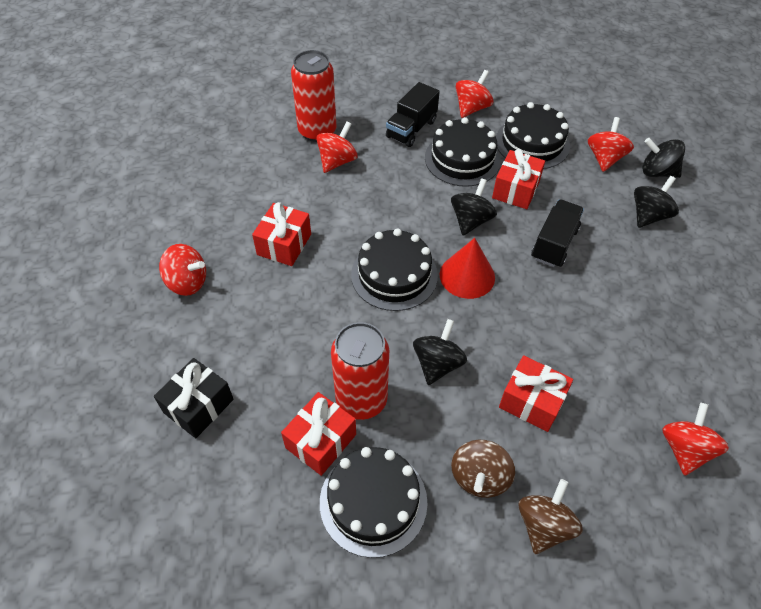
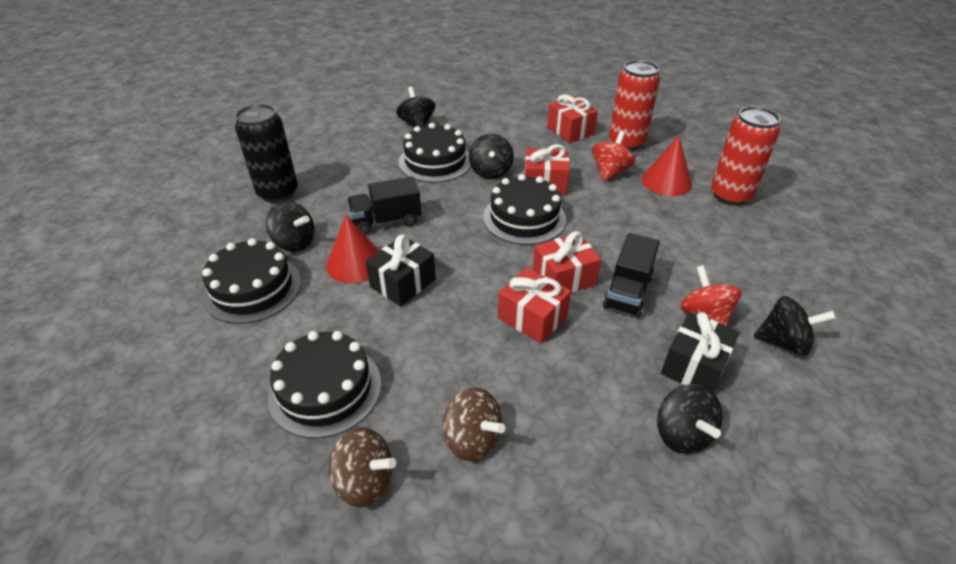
black can: 0 -> 1
black gift: 1 -> 2
black spinning top: 4 -> 5
red cone: 1 -> 2
red spinning top: 5 -> 2

